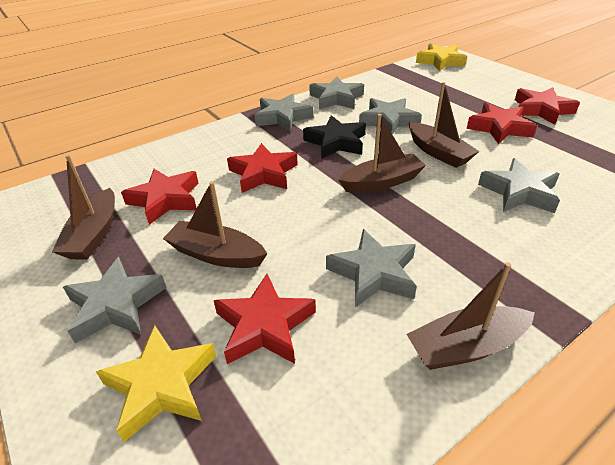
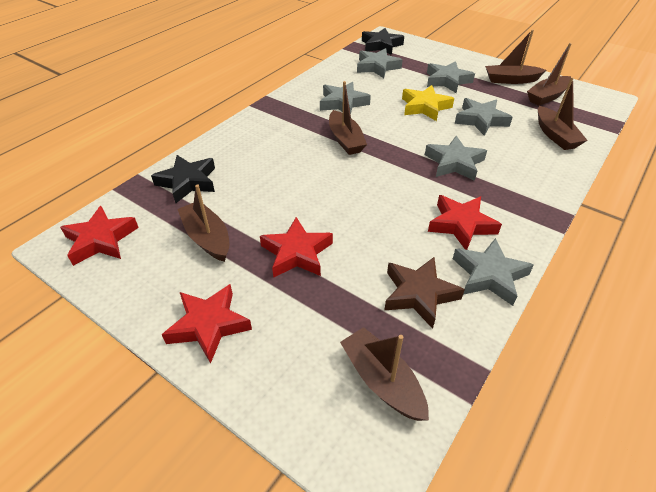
black star: 1 -> 2
brown boat: 5 -> 6
brown star: 0 -> 1
red star: 5 -> 4
yellow star: 2 -> 1

